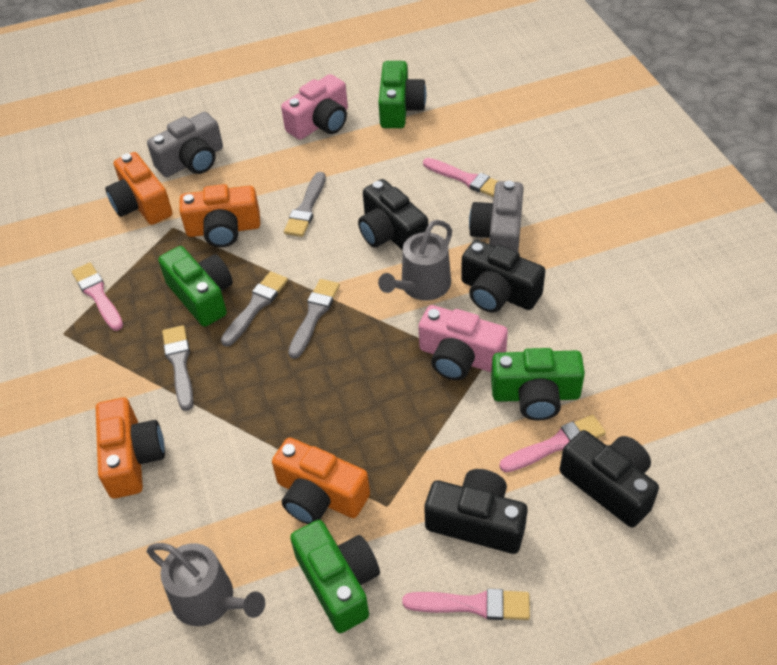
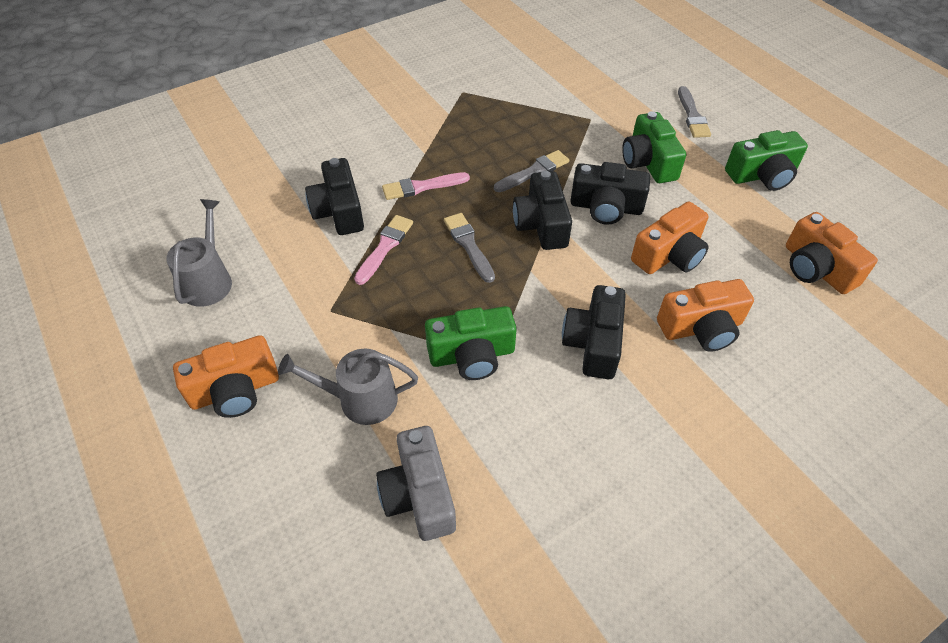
green camera: 4 -> 3
grey brush: 4 -> 3
grey camera: 2 -> 1
pink brush: 4 -> 2
pink camera: 2 -> 0

